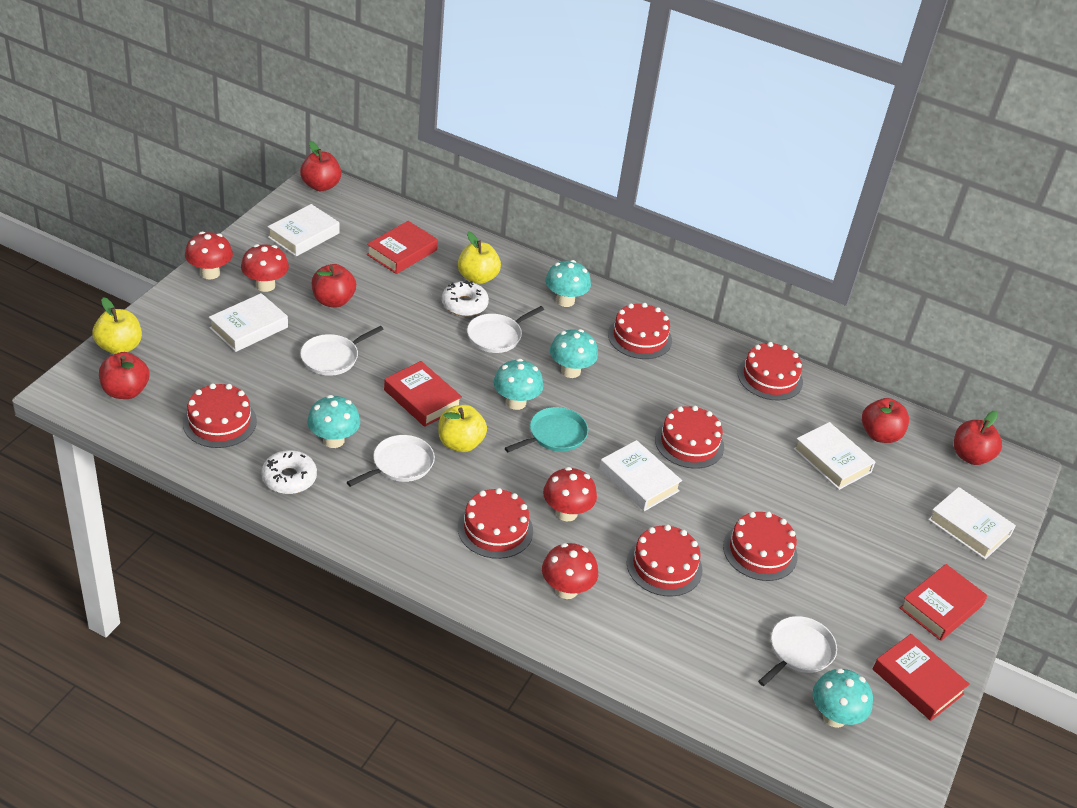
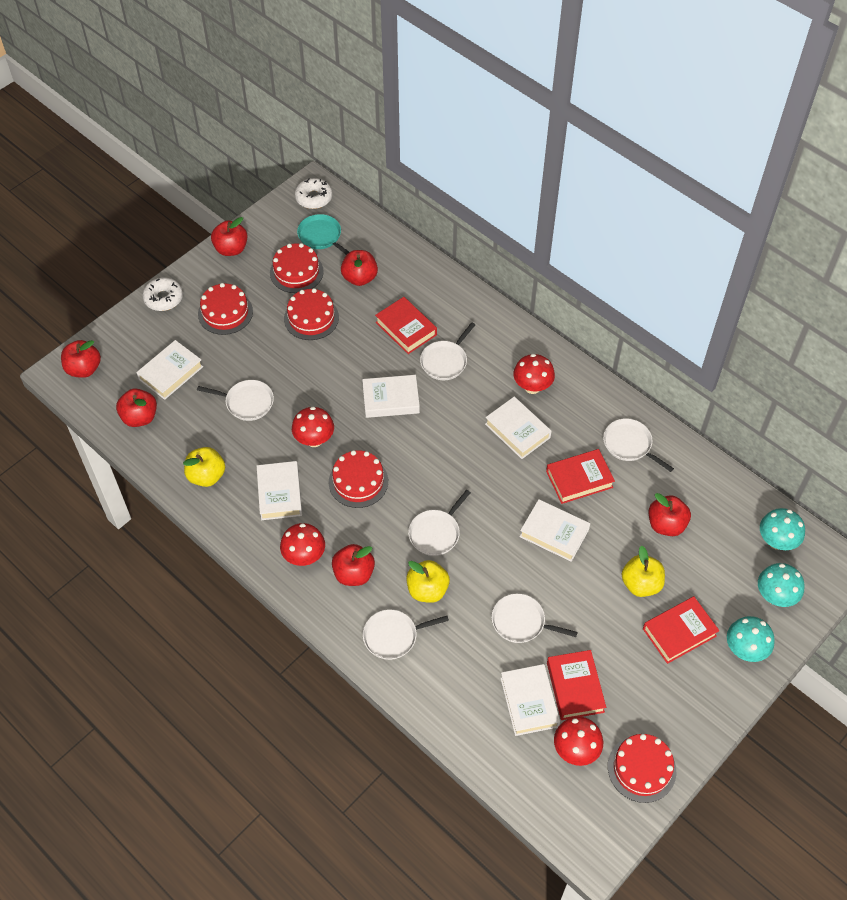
red apple: 5 -> 6
red cake: 7 -> 5
turquoise mushroom: 5 -> 3
white book: 5 -> 6
white pan: 4 -> 6

